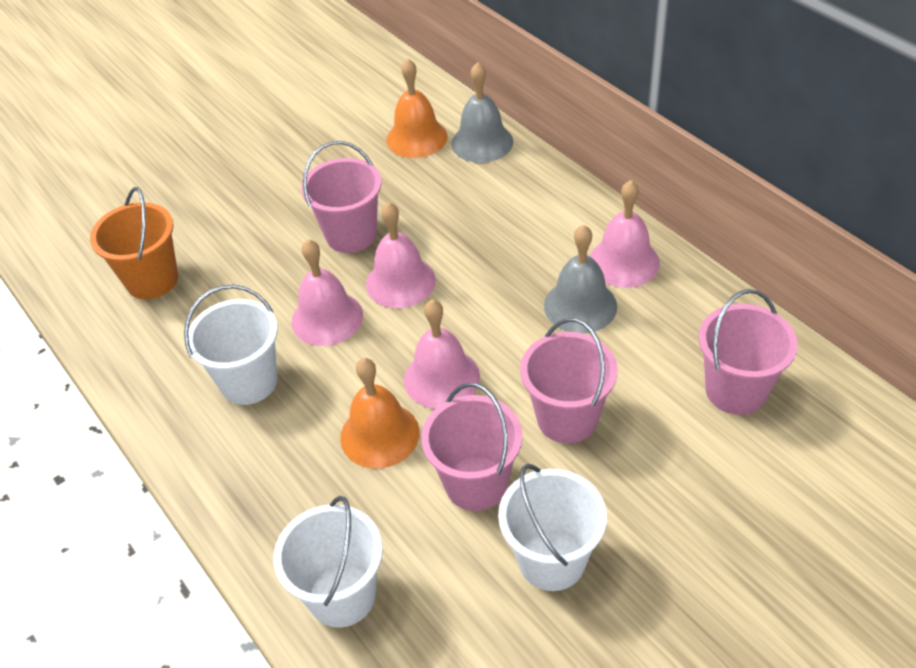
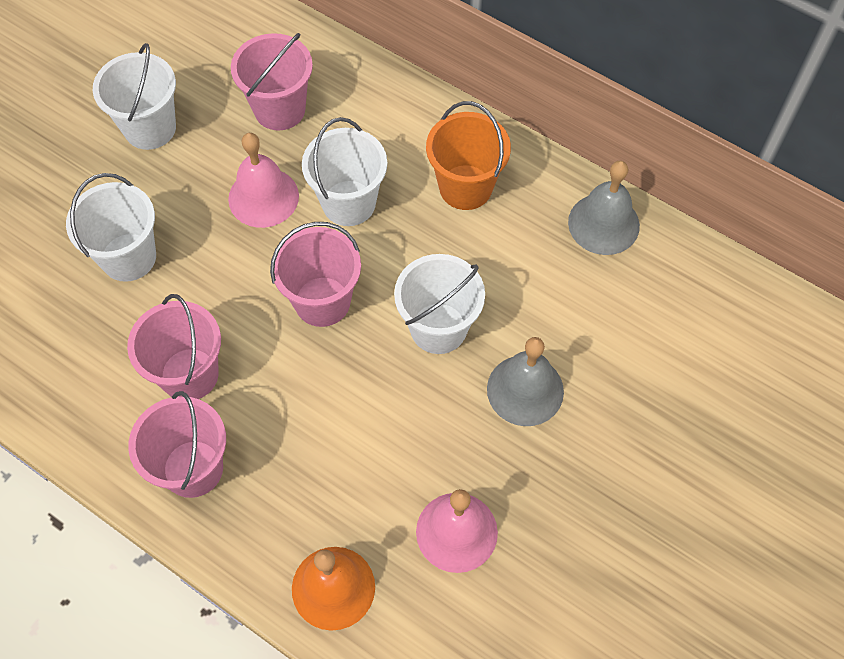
orange bell: 2 -> 1
pink bell: 4 -> 2
white bucket: 3 -> 4

